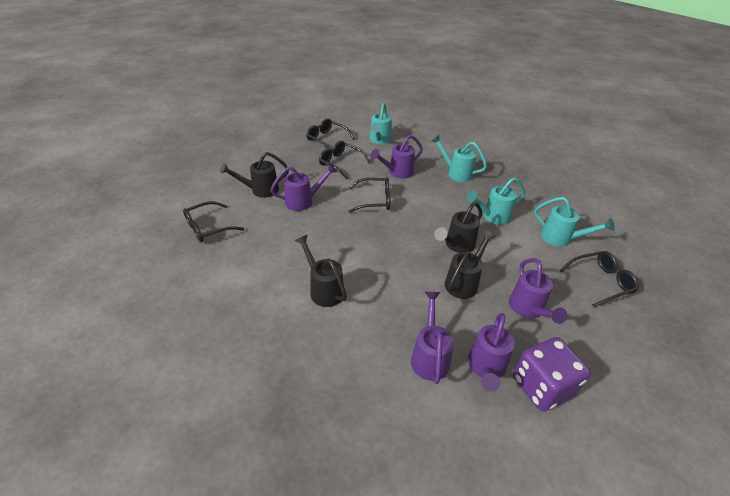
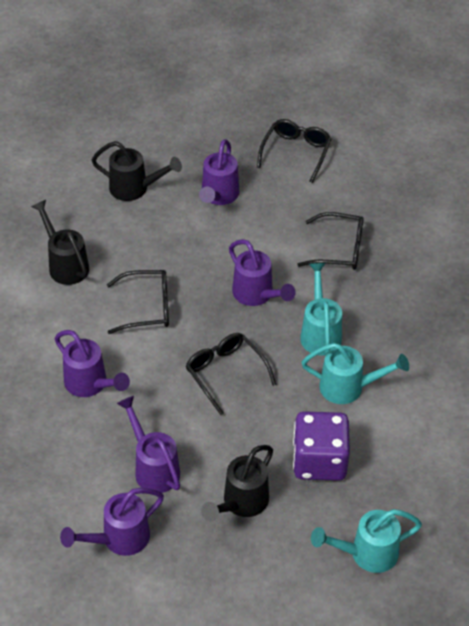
black glasses: 5 -> 4
black watering can: 4 -> 3
turquoise watering can: 4 -> 3

